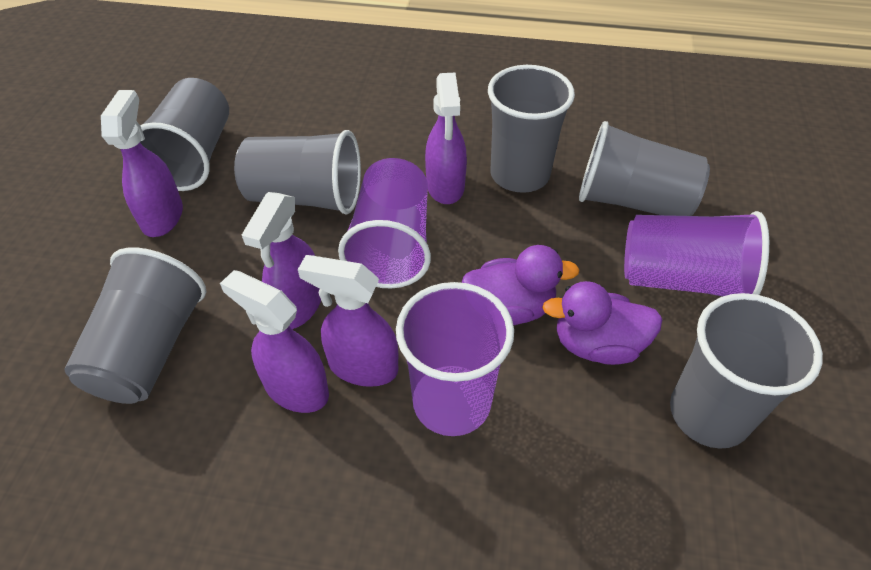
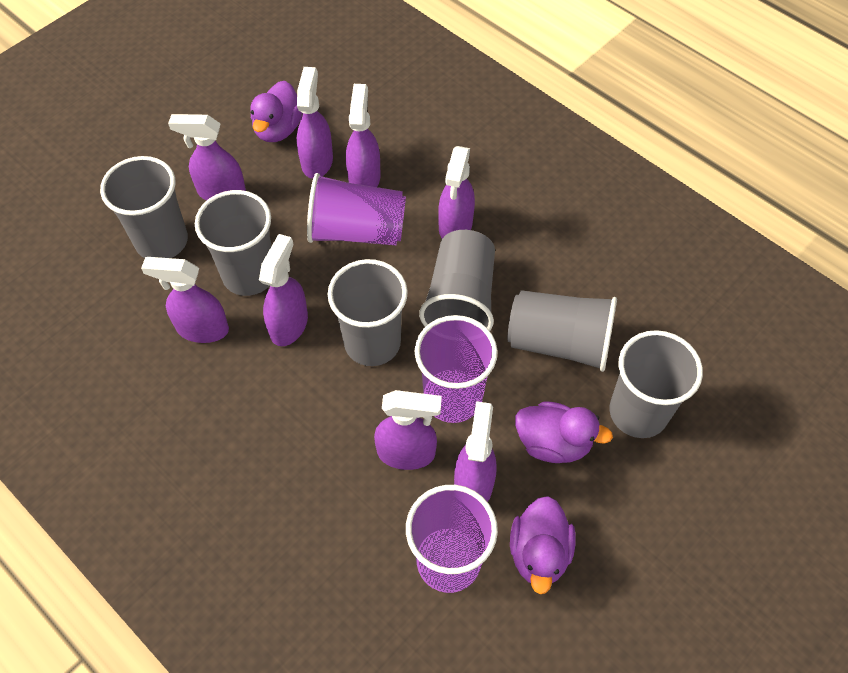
purple duck: 2 -> 3
purple spray bottle: 5 -> 8

